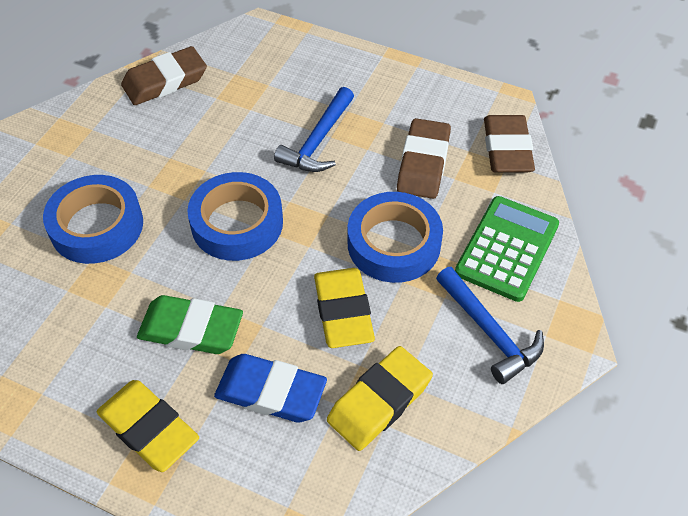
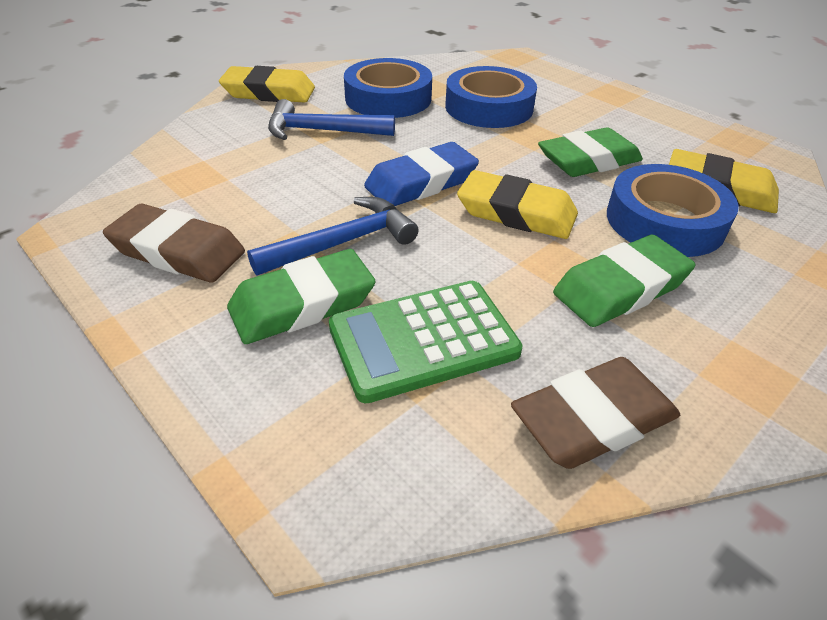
brown eraser: 3 -> 2
green eraser: 1 -> 3

